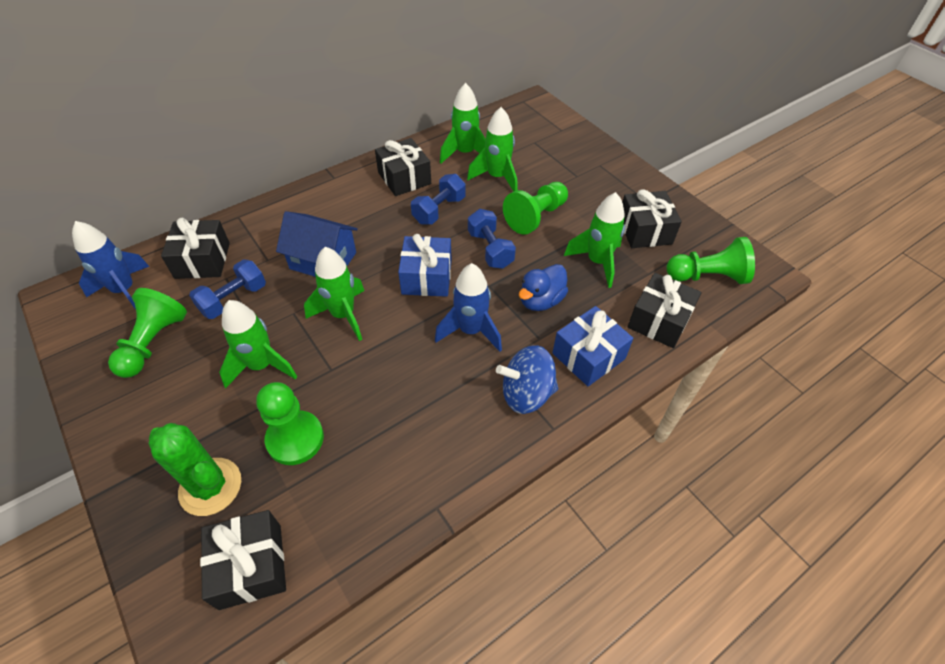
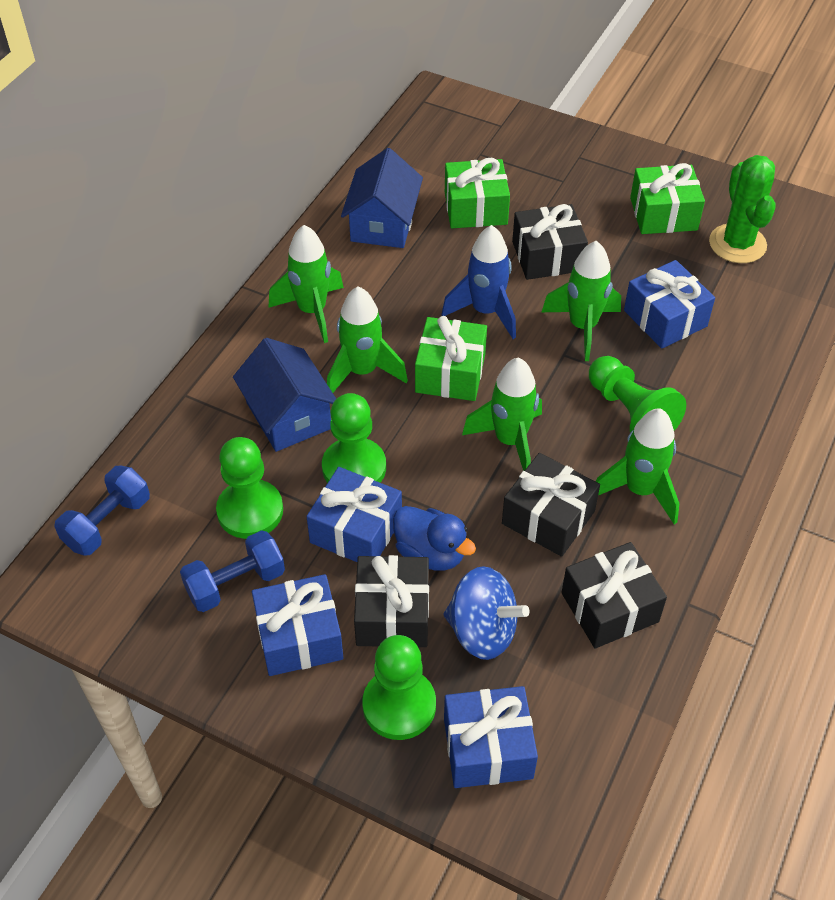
black gift: 5 -> 4
blue dumbbell: 3 -> 2
blue gift: 2 -> 4
blue house: 1 -> 2
blue rocket: 2 -> 1
green gift: 0 -> 3

